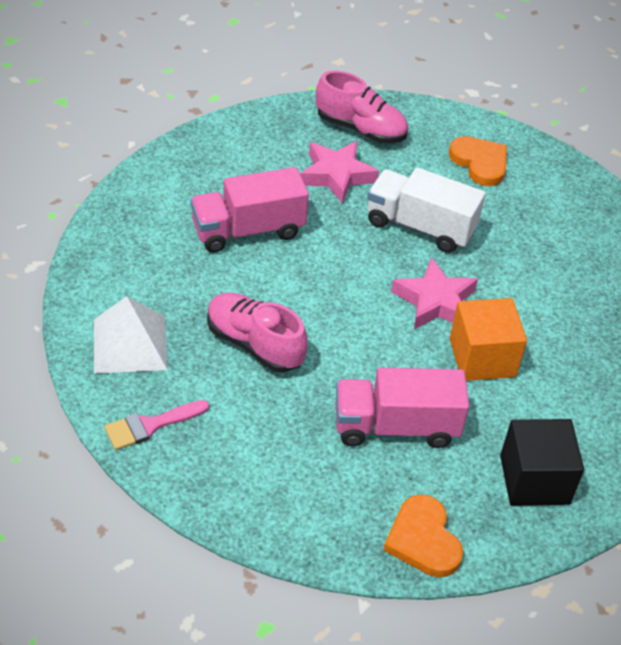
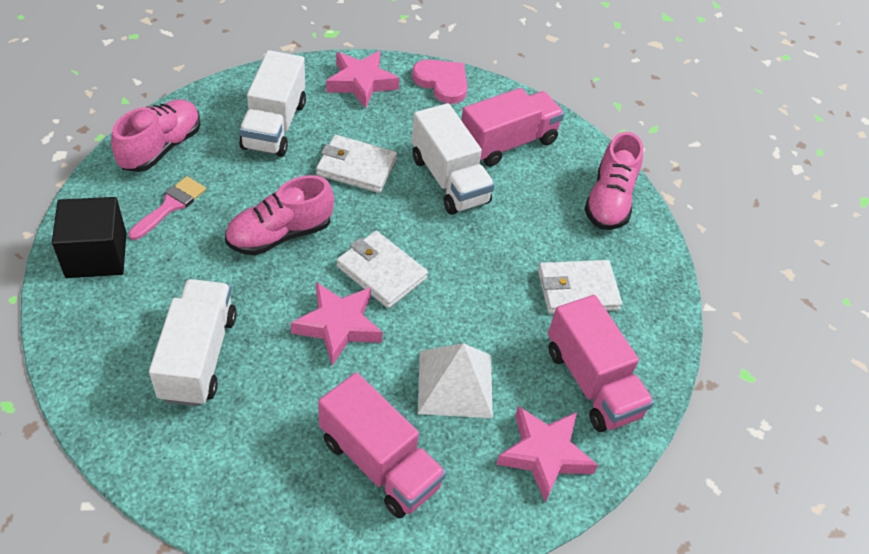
orange cube: 1 -> 0
orange heart: 2 -> 0
pink heart: 0 -> 1
pink shoe: 2 -> 3
pink star: 2 -> 3
pink truck: 2 -> 3
white truck: 1 -> 3
white wallet: 0 -> 3

